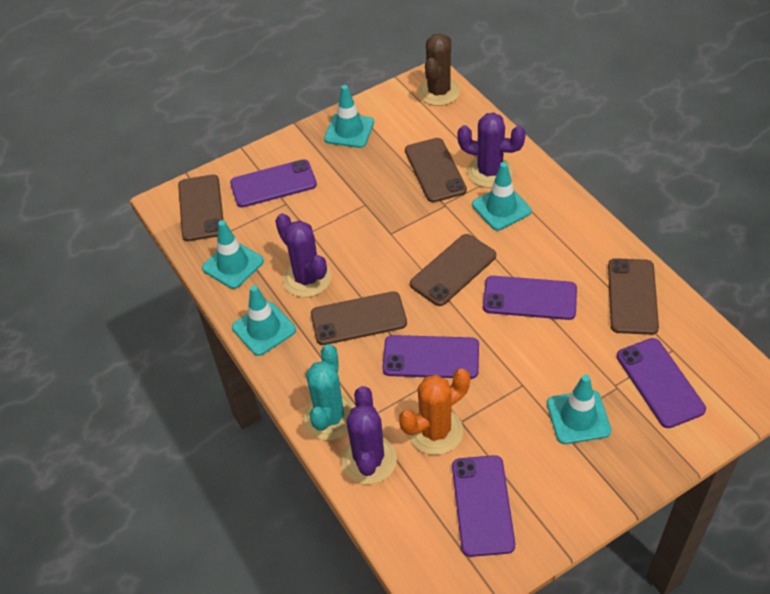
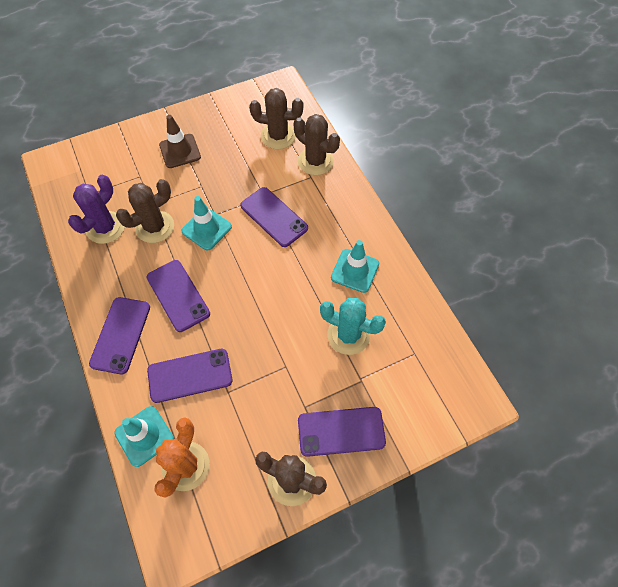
brown cactus: 1 -> 4
brown phone: 5 -> 0
brown traffic cone: 0 -> 1
purple cactus: 3 -> 1
turquoise traffic cone: 5 -> 3

